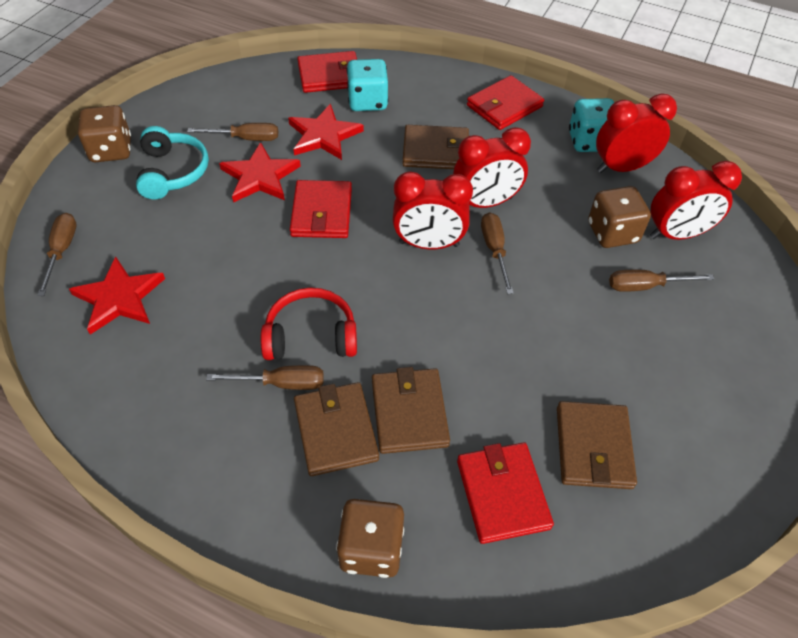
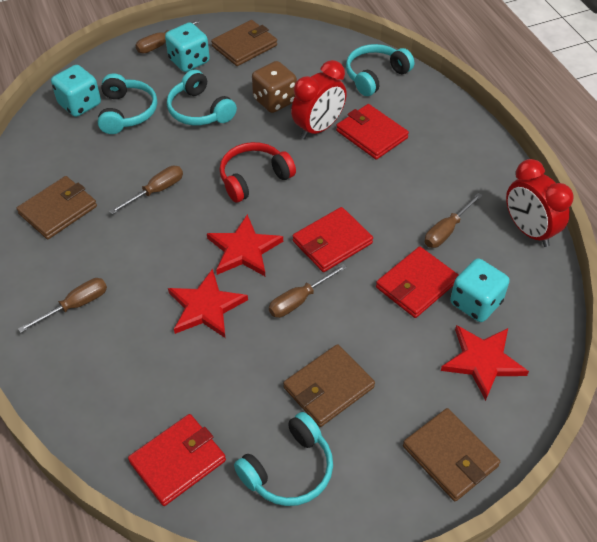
brown dice: 3 -> 1
red clock: 4 -> 2
turquoise dice: 2 -> 3
turquoise headphones: 1 -> 4

